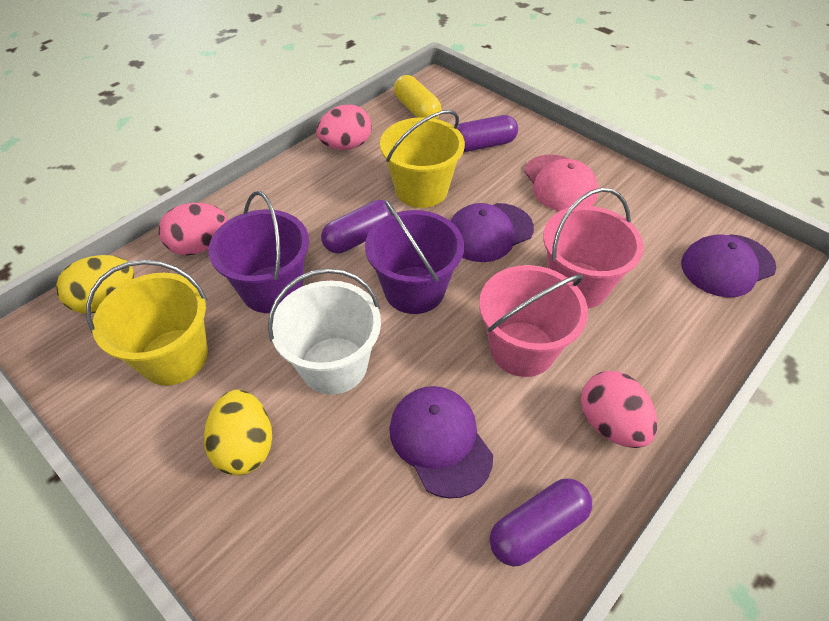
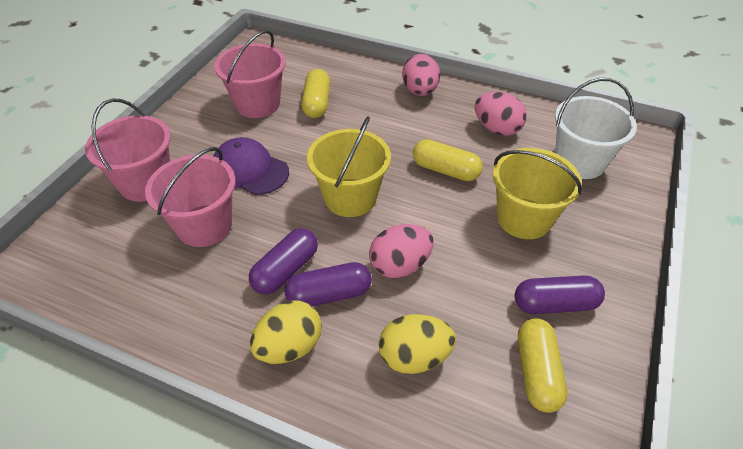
pink bucket: 2 -> 3
pink cap: 1 -> 0
purple bucket: 2 -> 0
purple cap: 3 -> 1
yellow capsule: 1 -> 3

